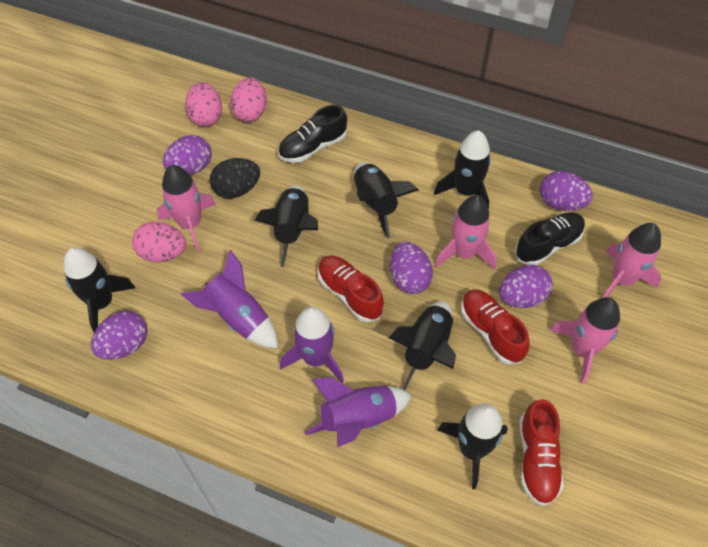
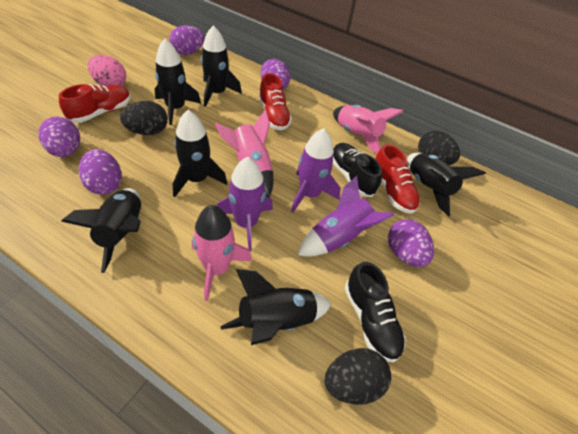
black egg: 1 -> 3
pink egg: 3 -> 1
pink rocket: 4 -> 3

